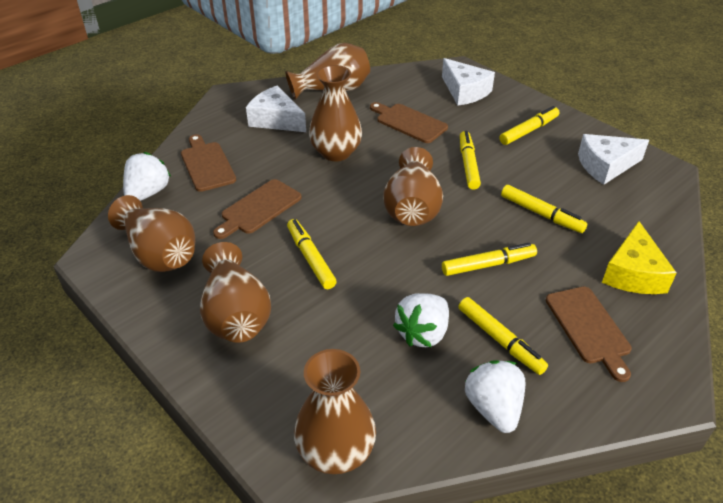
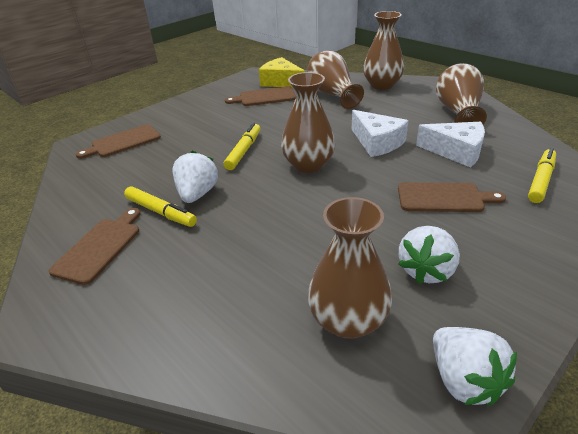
brown vase: 6 -> 5
white cheese: 3 -> 2
yellow marker: 6 -> 3

